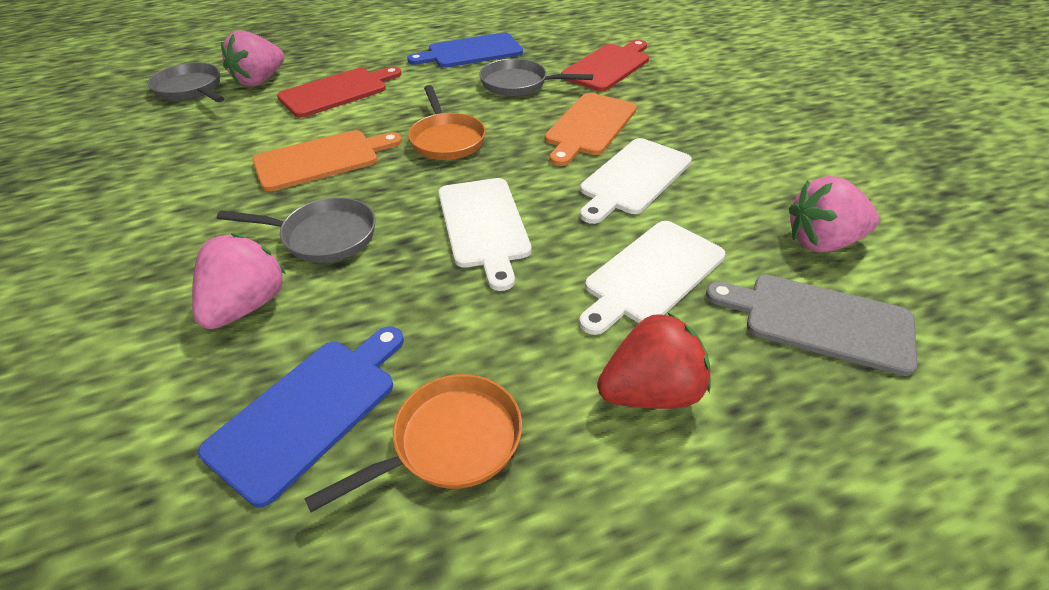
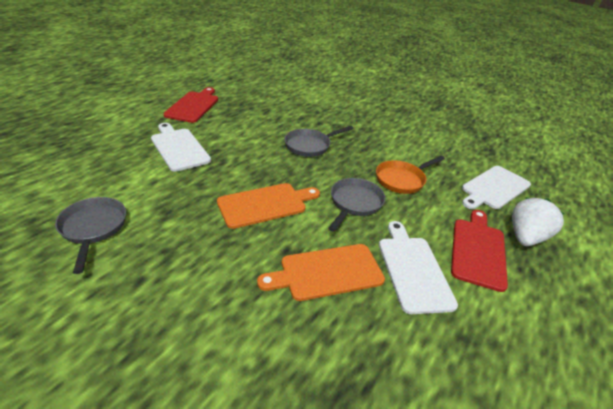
blue cutting board: 2 -> 0
grey cutting board: 1 -> 0
orange pan: 2 -> 1
pink strawberry: 3 -> 0
red strawberry: 1 -> 0
white strawberry: 0 -> 1

